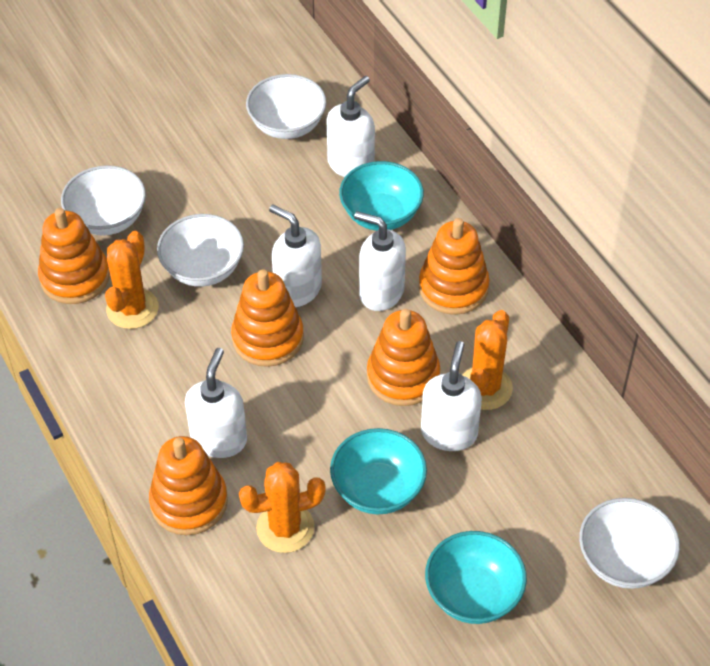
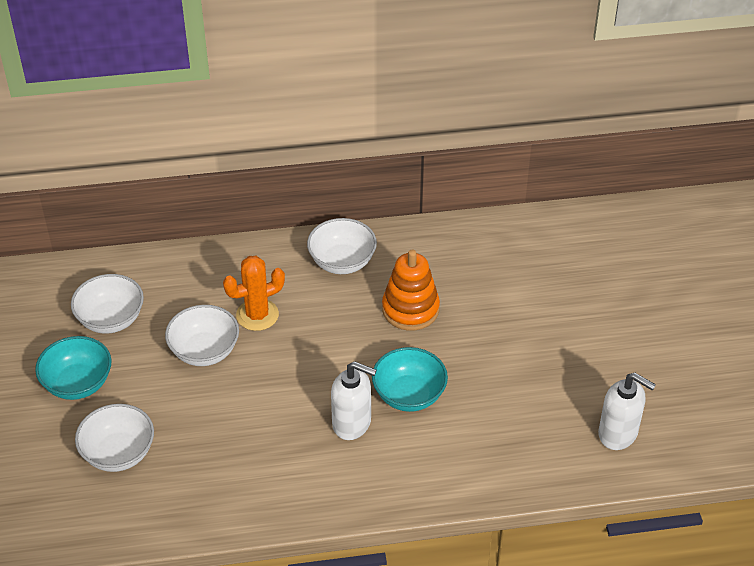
orange cactus: 3 -> 1
orange stacking toy: 5 -> 1
turquoise bowl: 3 -> 2
white soap dispenser: 5 -> 2

